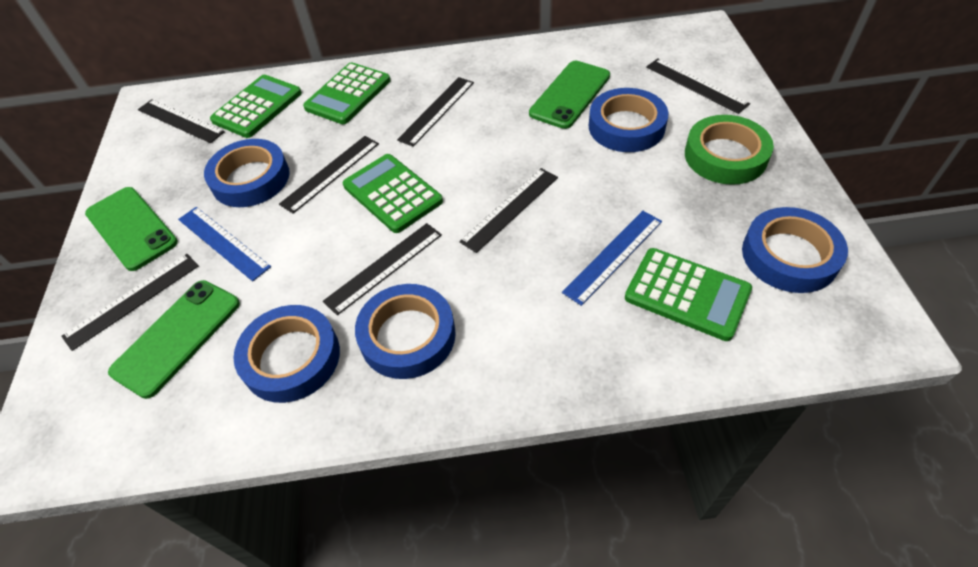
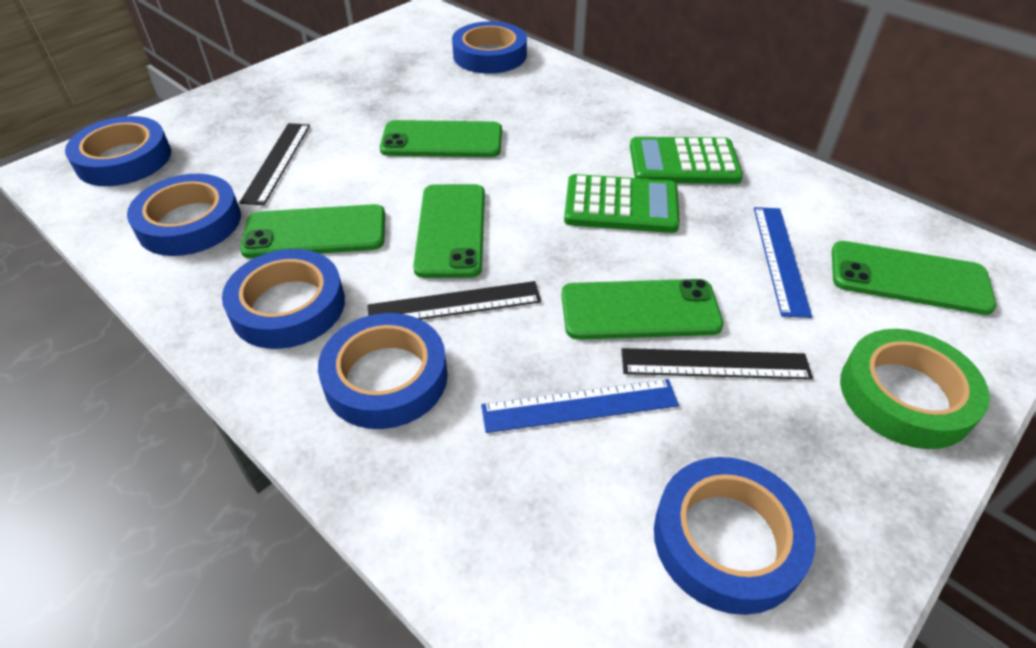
black ruler: 7 -> 3
blue tape: 5 -> 6
green calculator: 4 -> 2
green phone: 3 -> 5

